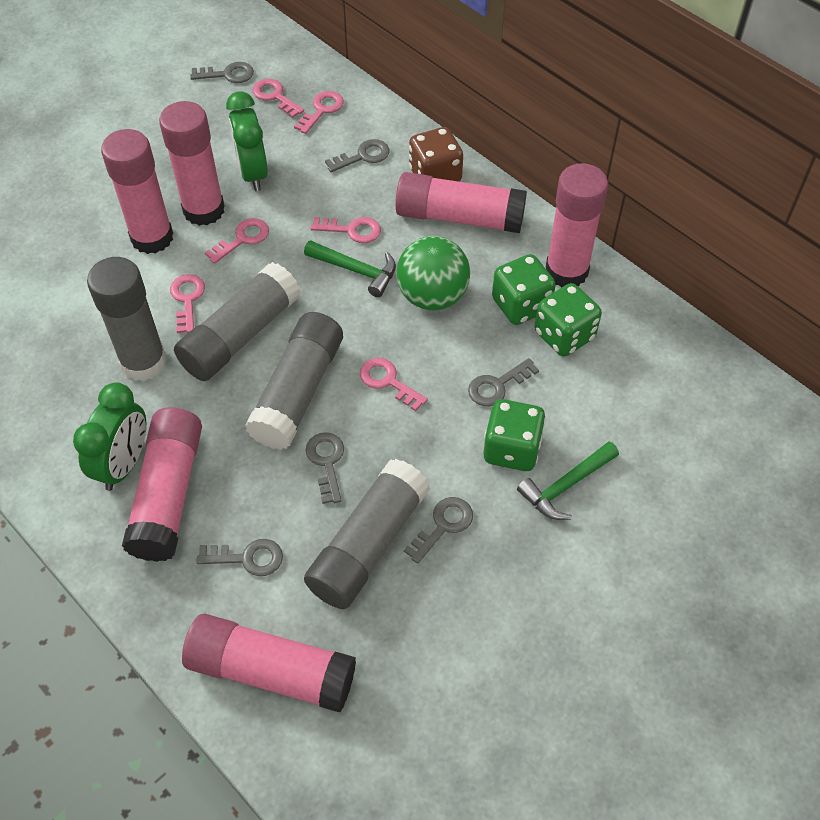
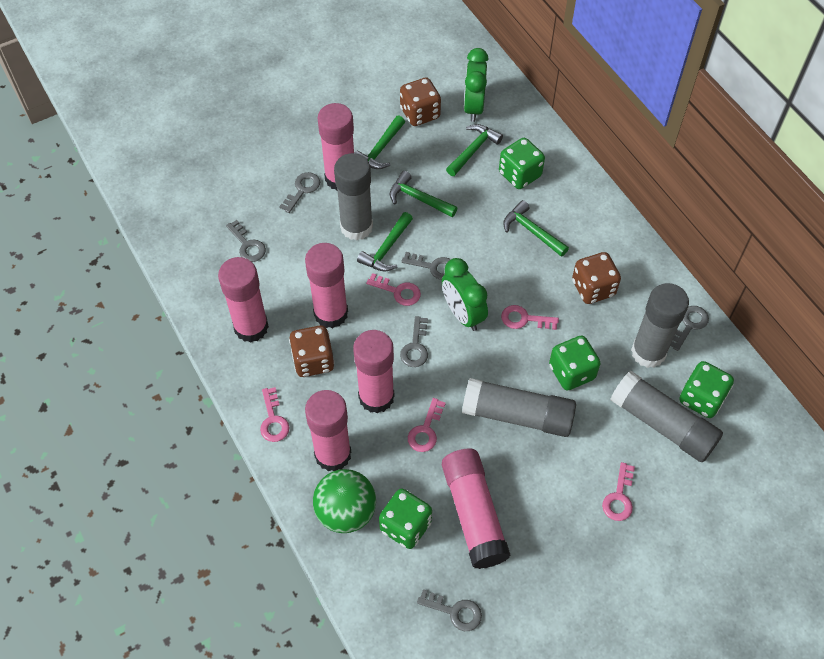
brown dice: 1 -> 3
green dice: 3 -> 4
green hammer: 2 -> 5
pink key: 6 -> 5

